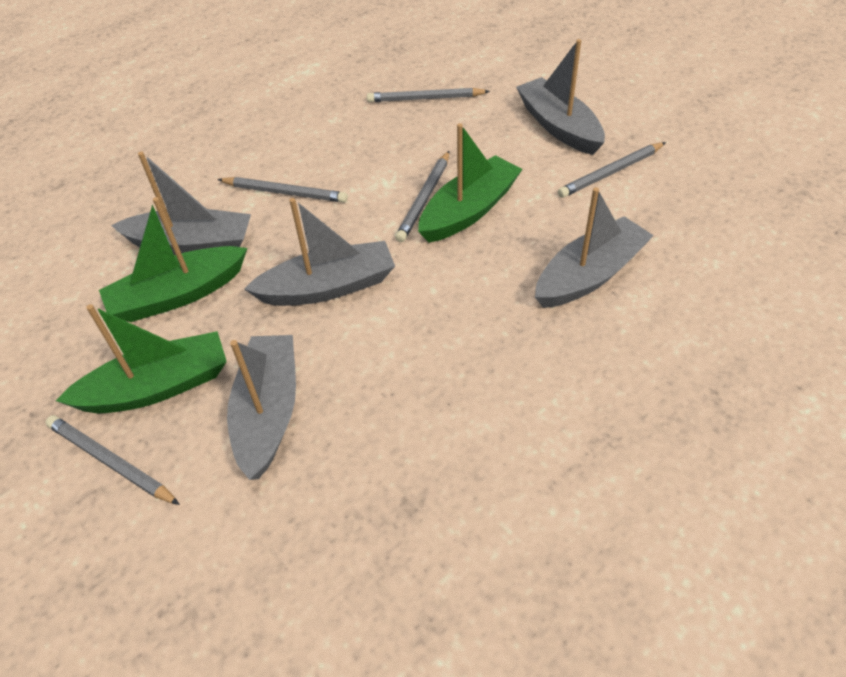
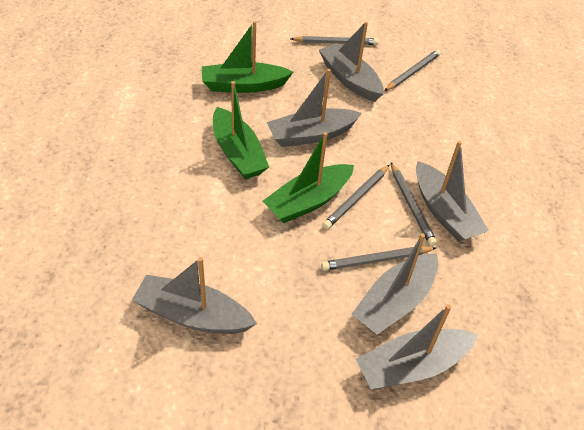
grey boat: 5 -> 6

